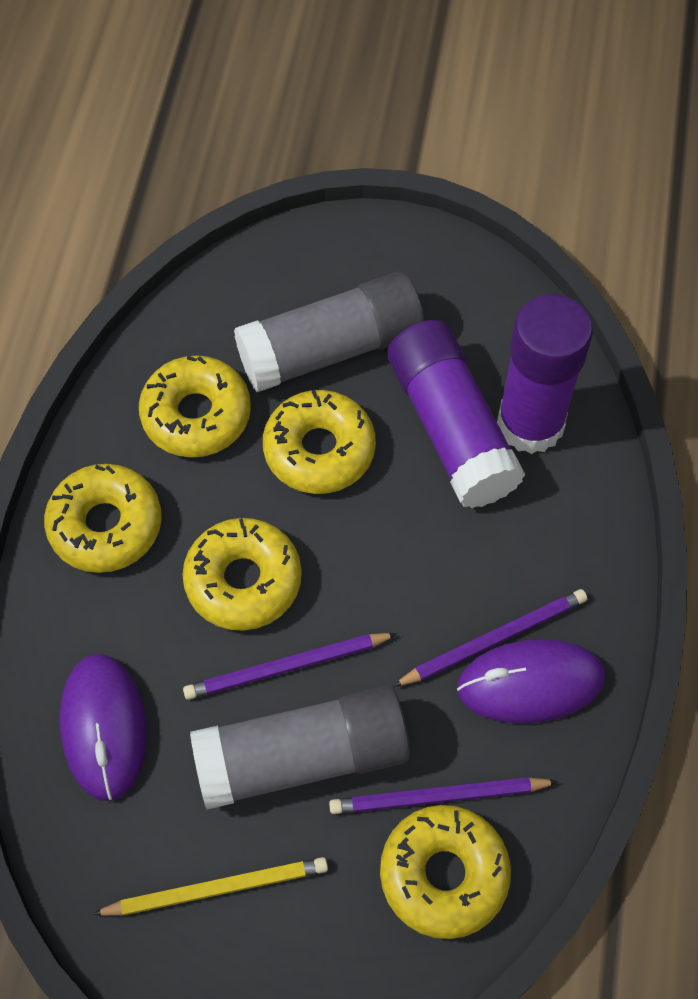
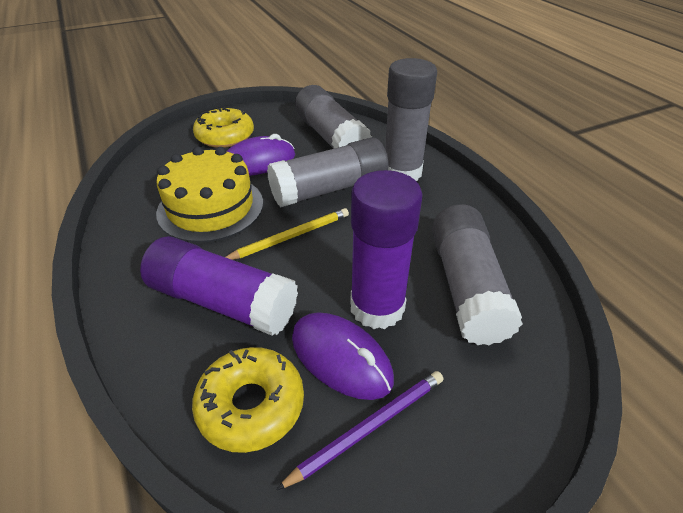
grey glue stick: 2 -> 4
purple pencil: 3 -> 1
yellow cake: 0 -> 1
yellow donut: 5 -> 2

